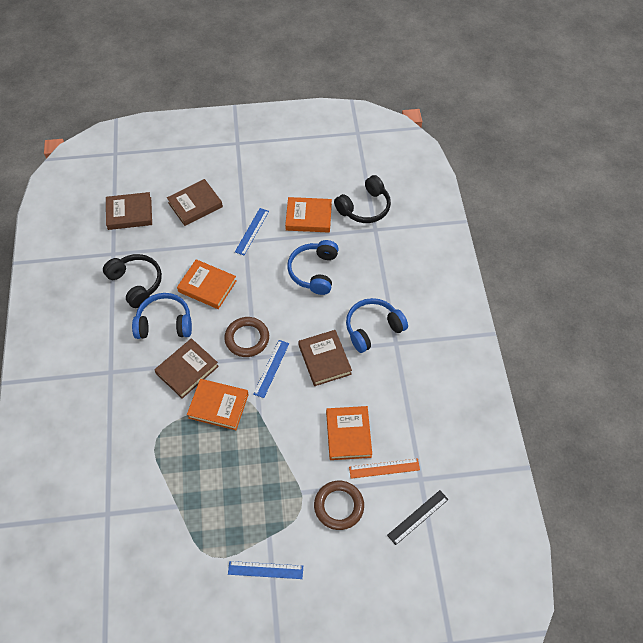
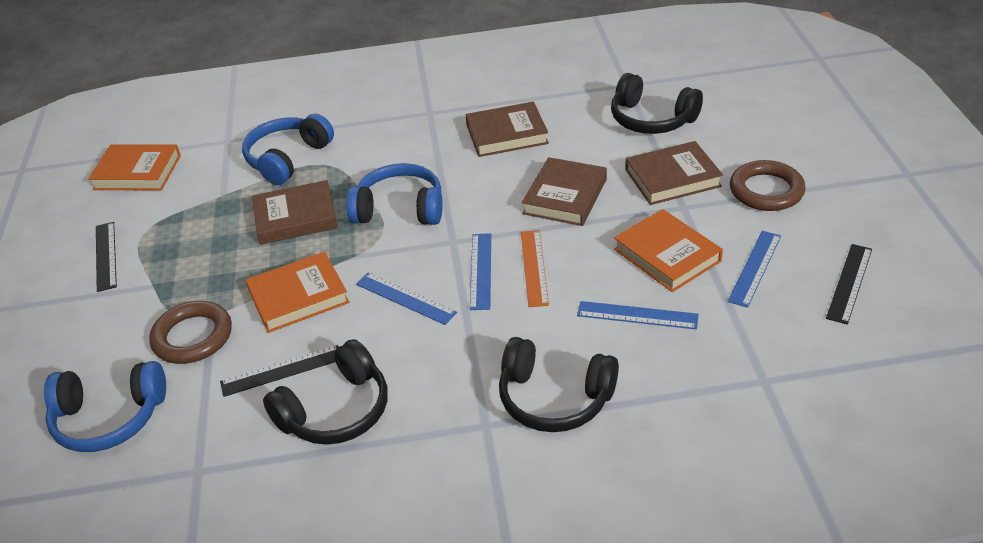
black headphones: 2 -> 3
black ruler: 1 -> 3
blue ruler: 3 -> 4
orange book: 4 -> 3

